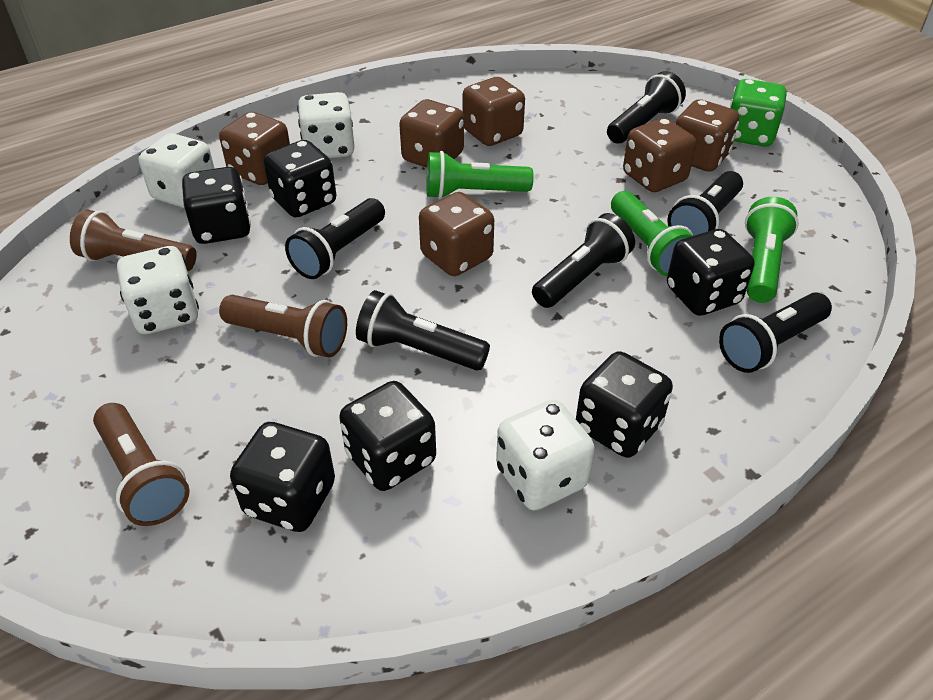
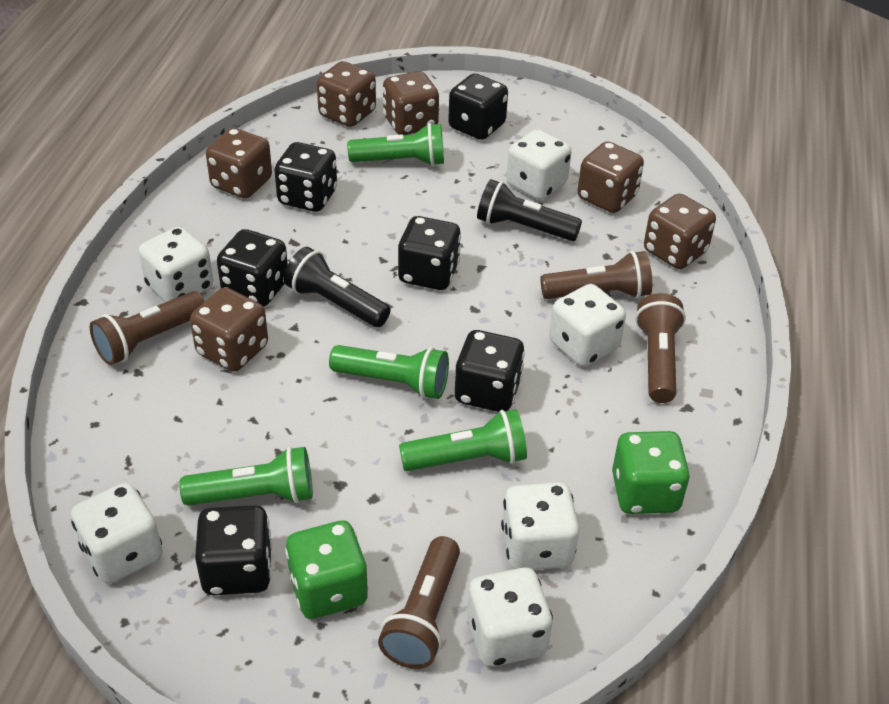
black flashlight: 6 -> 2
brown flashlight: 3 -> 4
green dice: 1 -> 2
green flashlight: 3 -> 4
white dice: 4 -> 6

